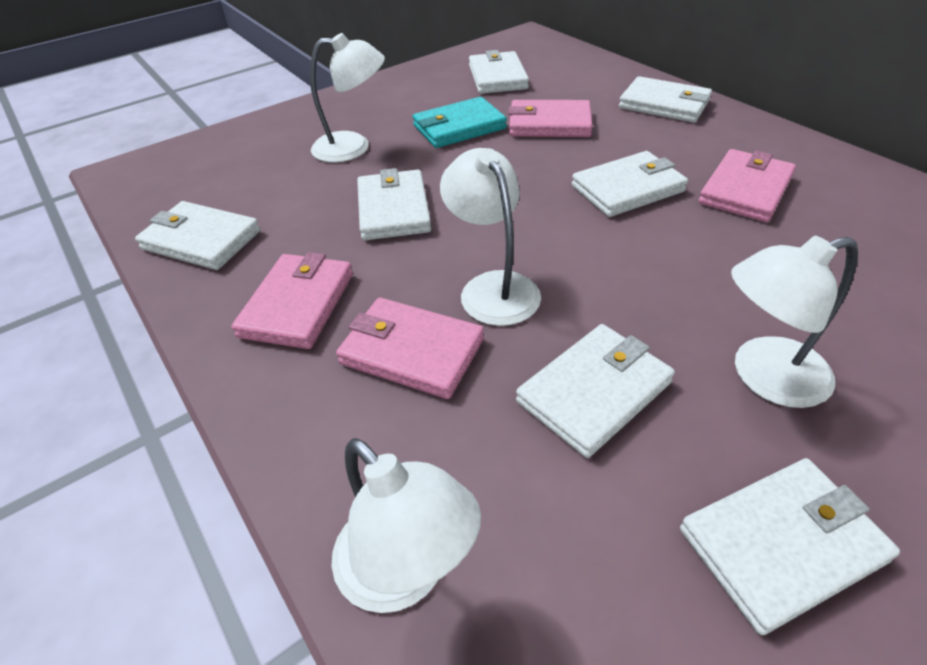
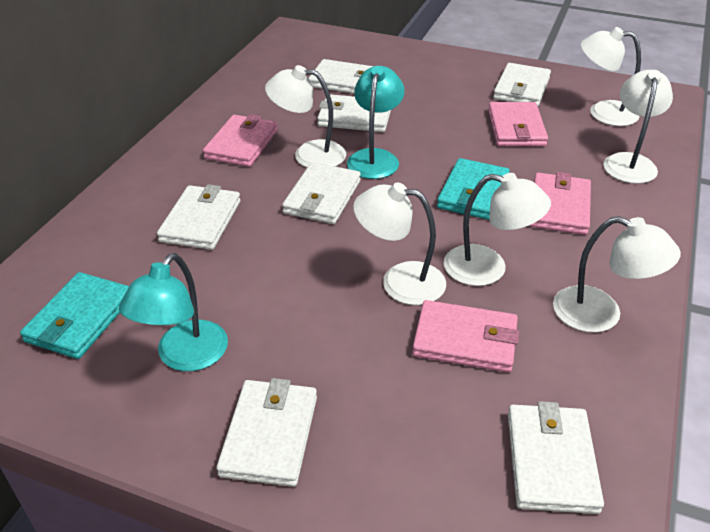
turquoise lamp: 0 -> 2
turquoise wallet: 1 -> 2
white lamp: 4 -> 6

